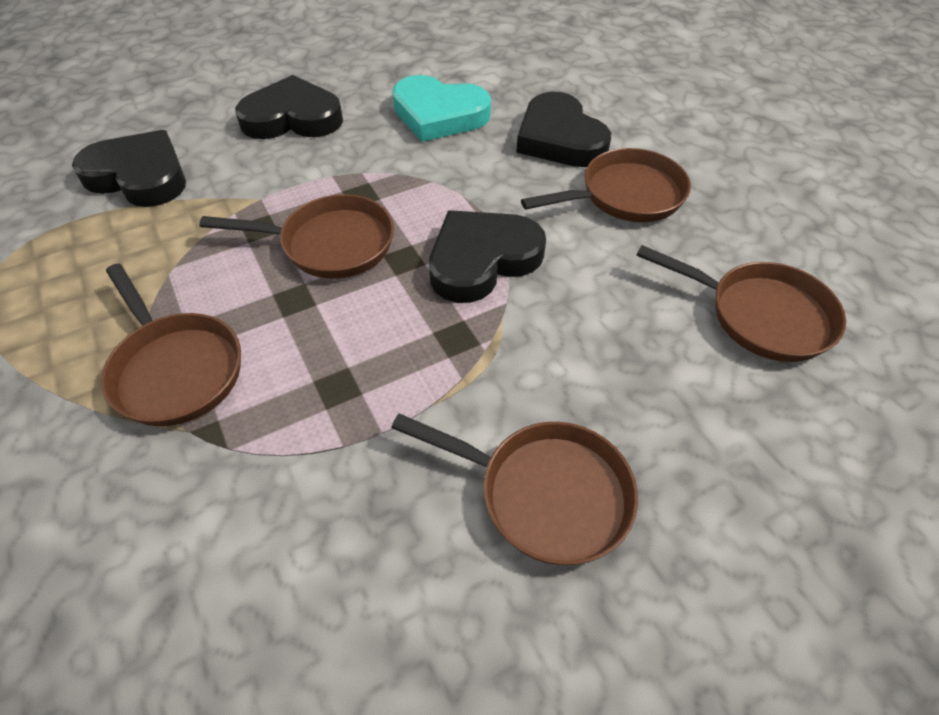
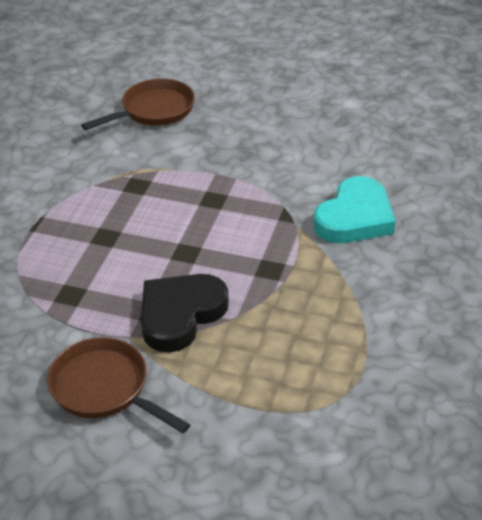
black heart: 4 -> 1
brown pan: 5 -> 2

